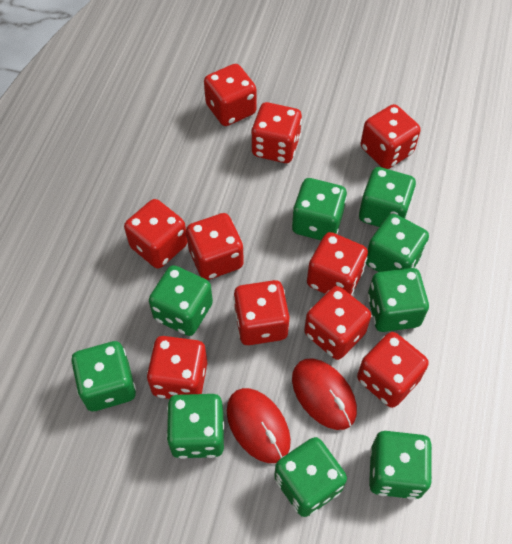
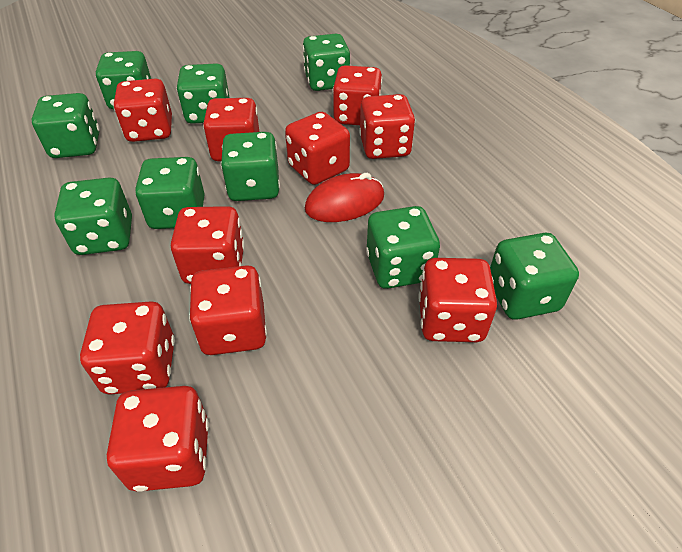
red mouse: 2 -> 1

